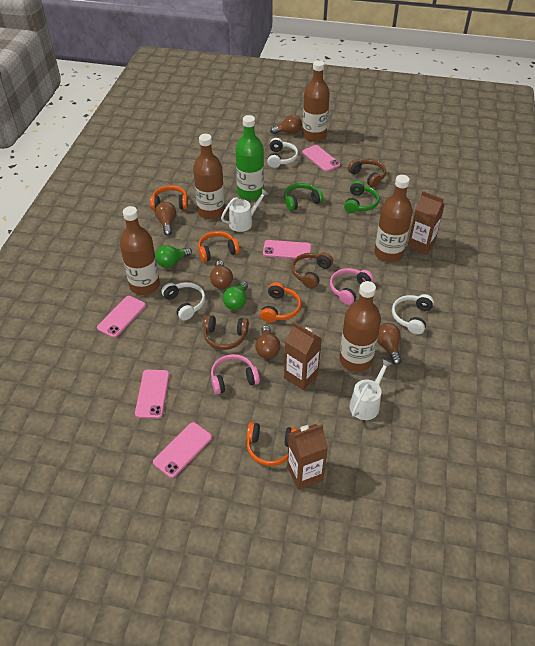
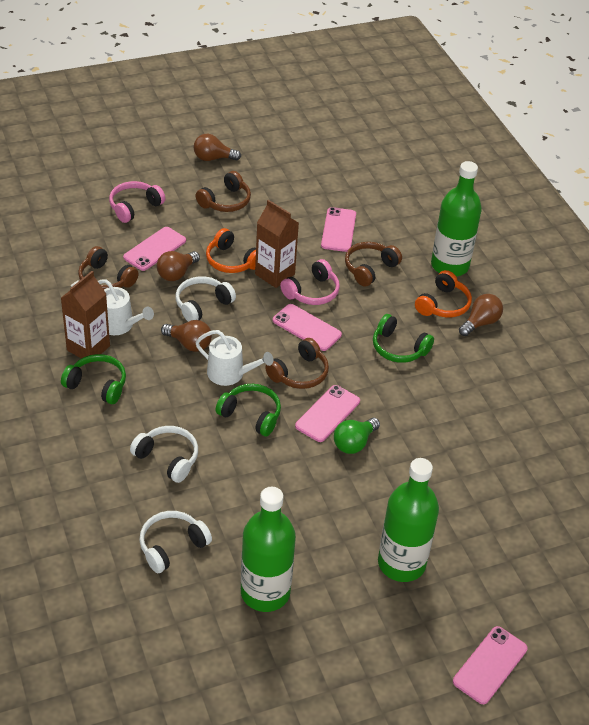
brown bottle: 5 -> 0
brown carton: 3 -> 2
brown headphones: 3 -> 4
brown light bulb: 5 -> 4
green bottle: 1 -> 3
green headphones: 2 -> 3
green light bulb: 2 -> 1
orange headphones: 4 -> 2

